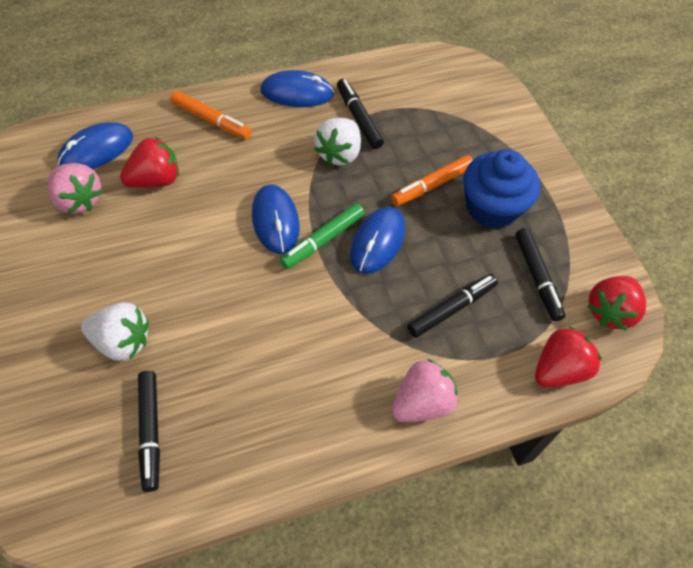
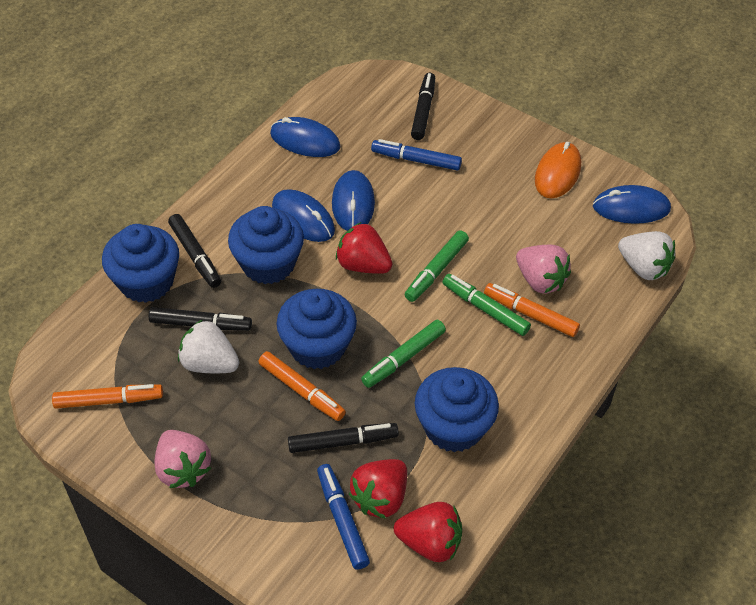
blue cupcake: 1 -> 4
blue marker: 0 -> 2
green marker: 1 -> 3
orange marker: 2 -> 3
orange mouse: 0 -> 1

